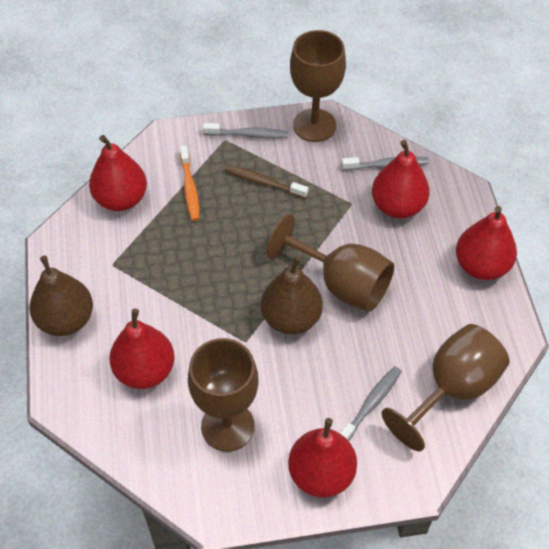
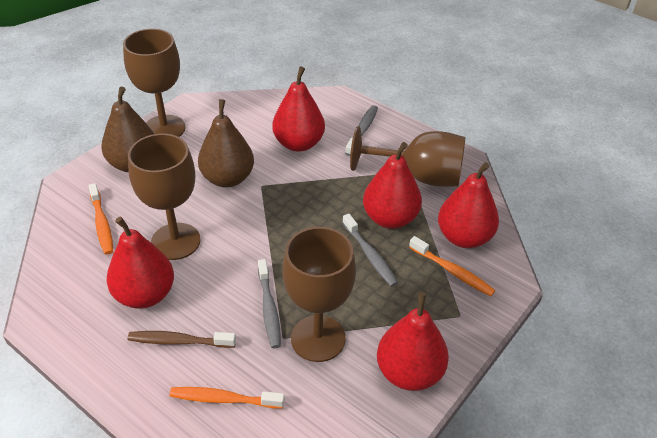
orange toothbrush: 1 -> 3

